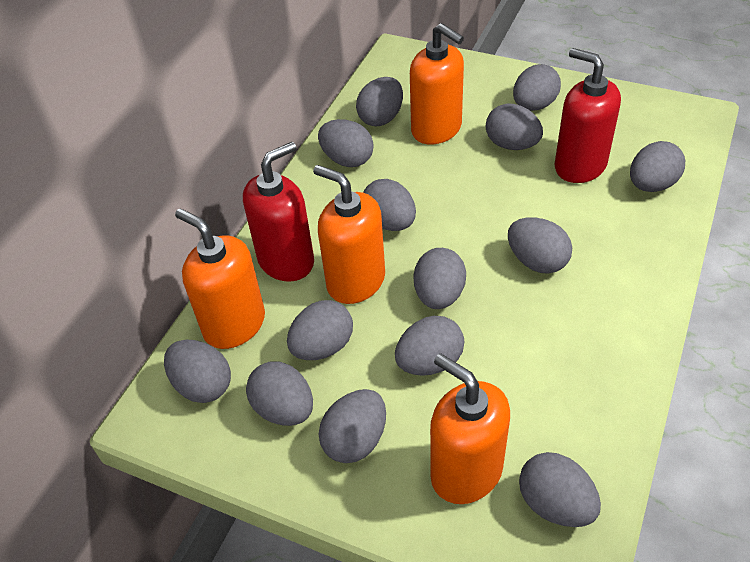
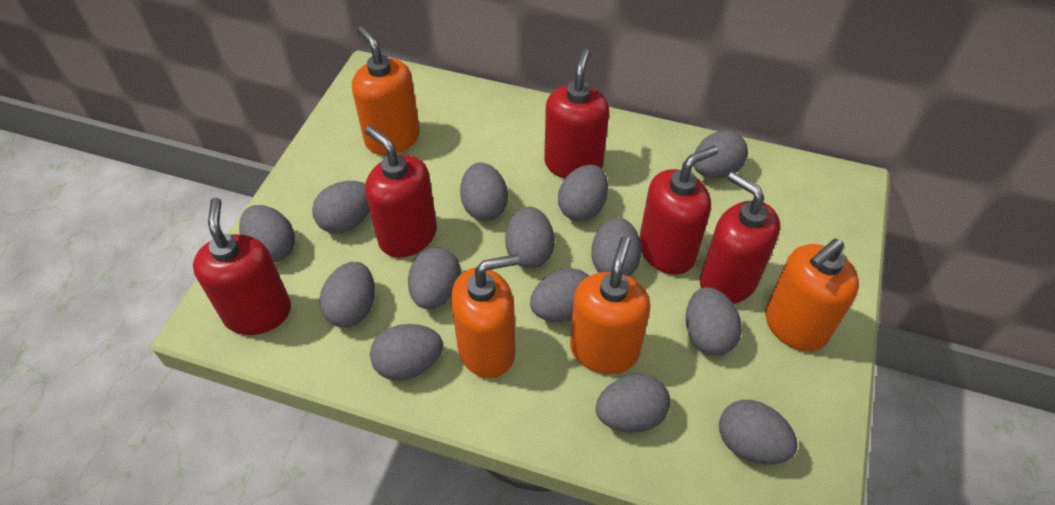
red soap dispenser: 2 -> 5

